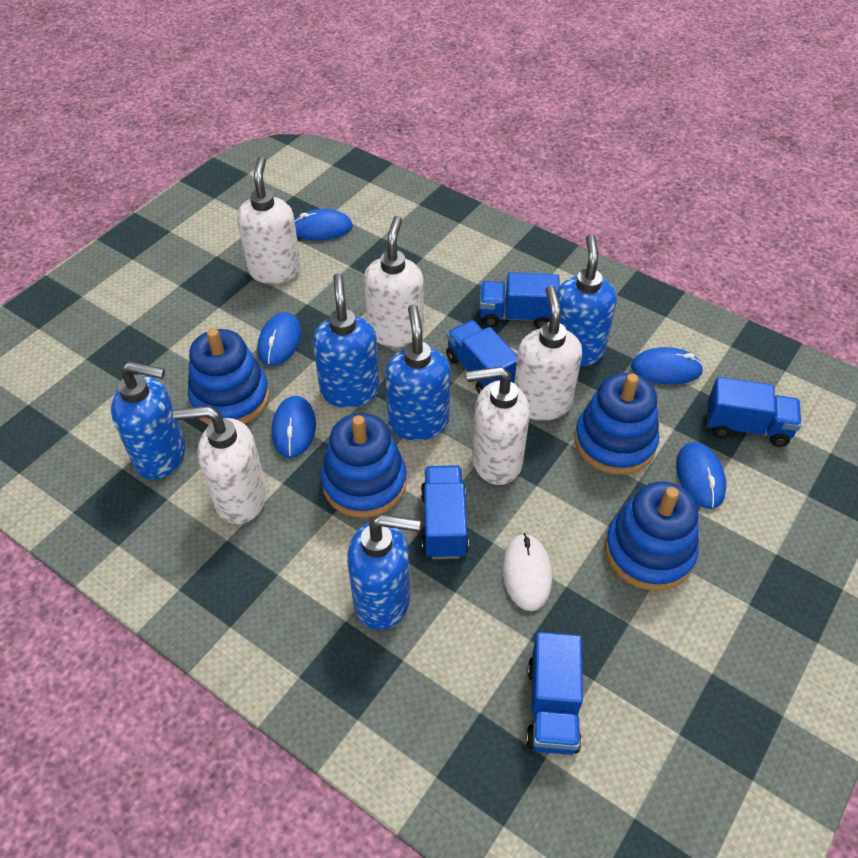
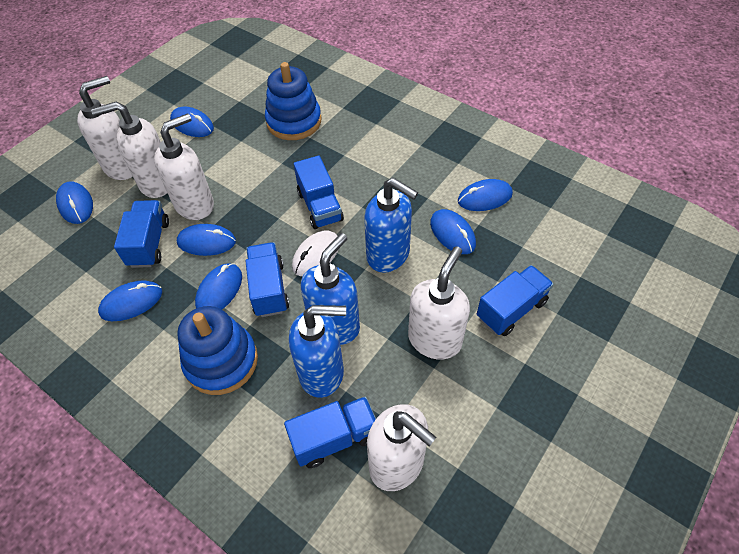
blue mouse: 5 -> 7
blue soap dispenser: 5 -> 3
blue stacking toy: 4 -> 2

